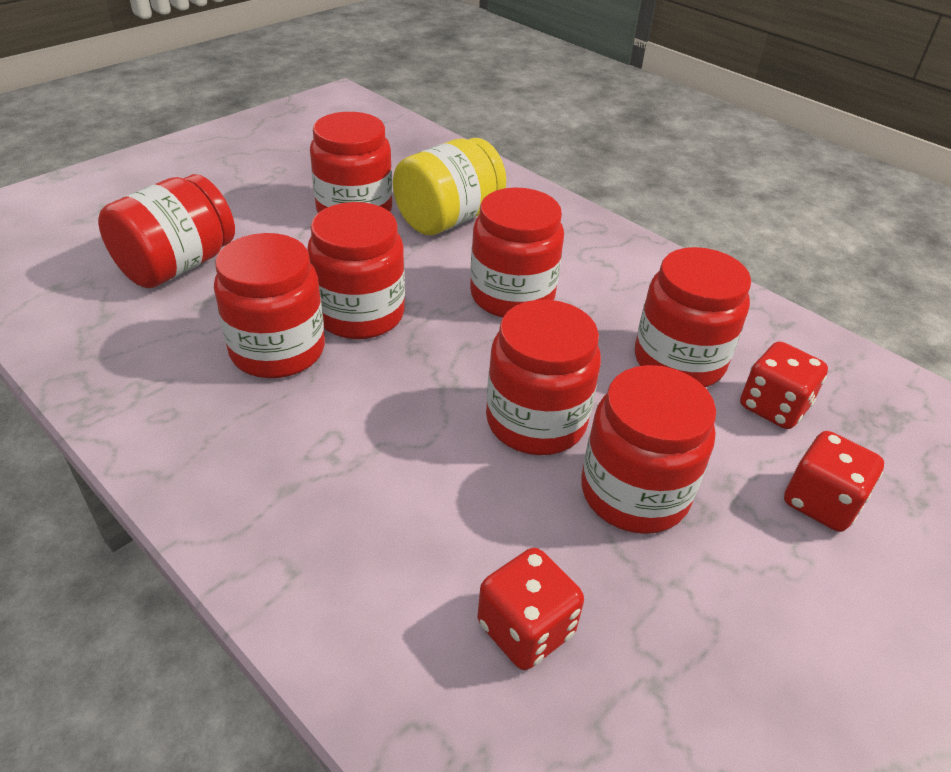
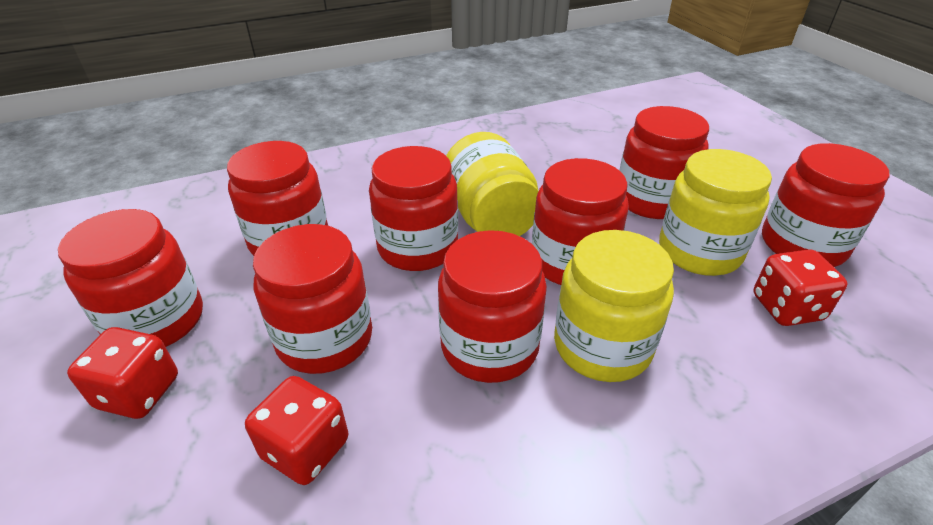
yellow jar: 1 -> 3

